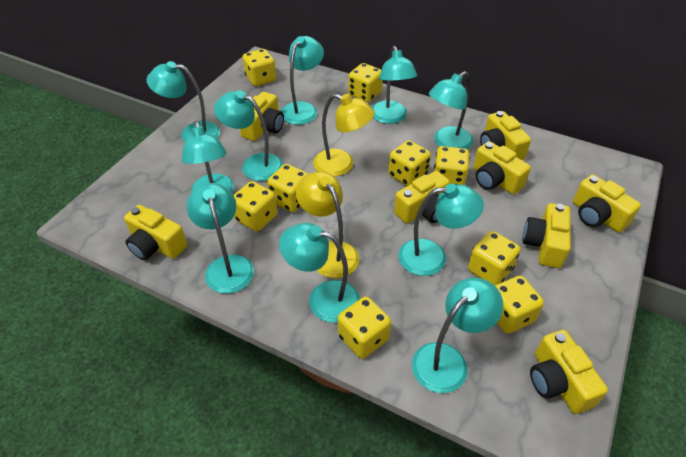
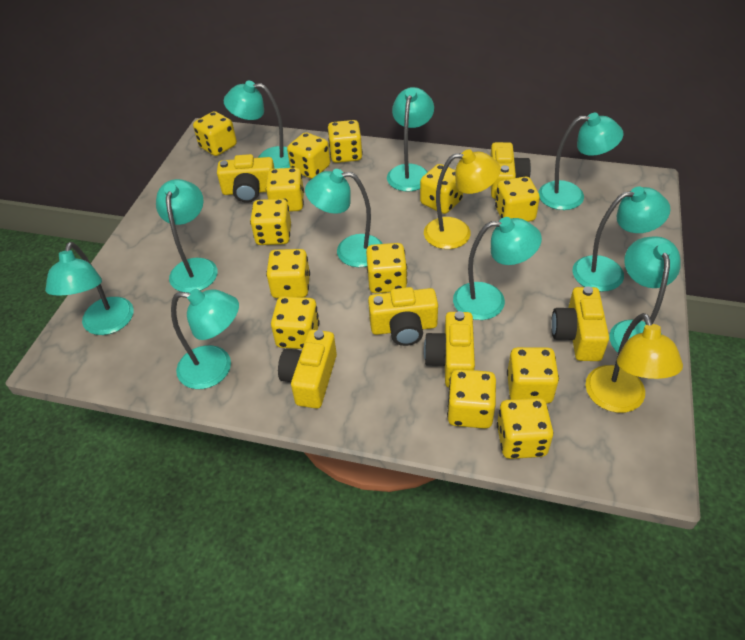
yellow camera: 8 -> 6
yellow dice: 9 -> 13

